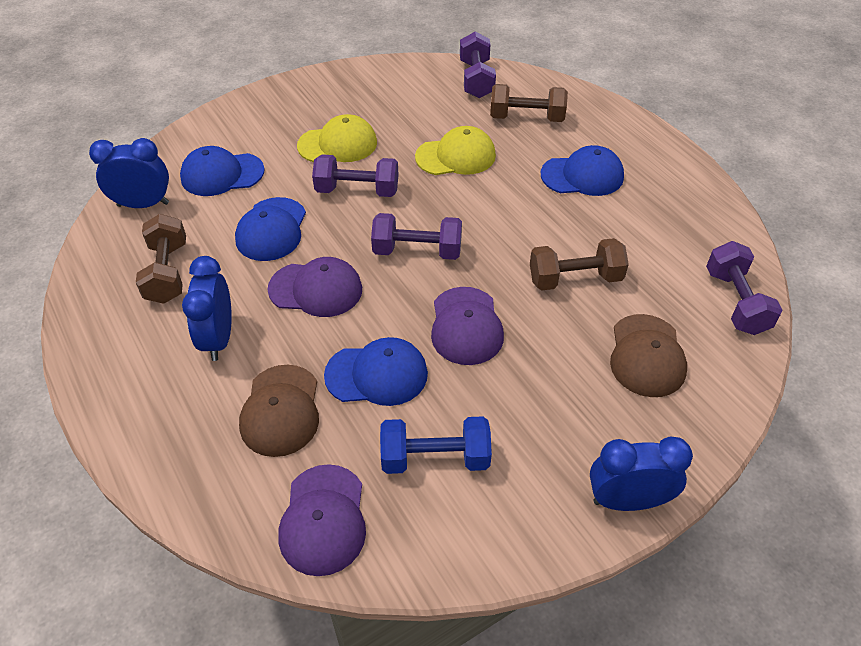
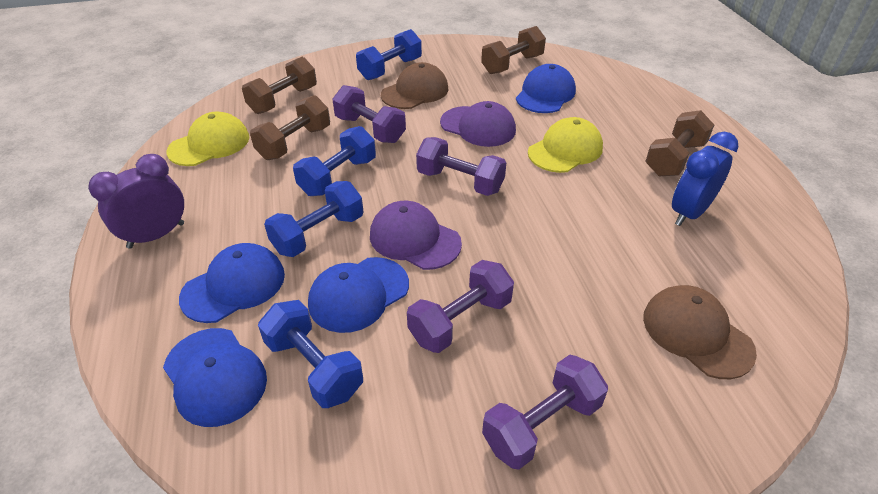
blue clock: 3 -> 1
blue dumbbell: 1 -> 4
brown dumbbell: 3 -> 4
purple cap: 3 -> 2
purple clock: 0 -> 1

